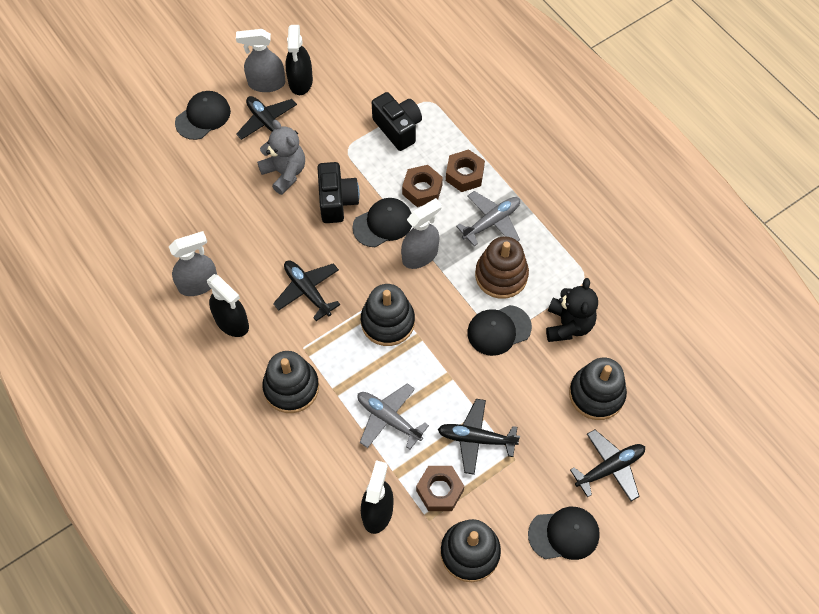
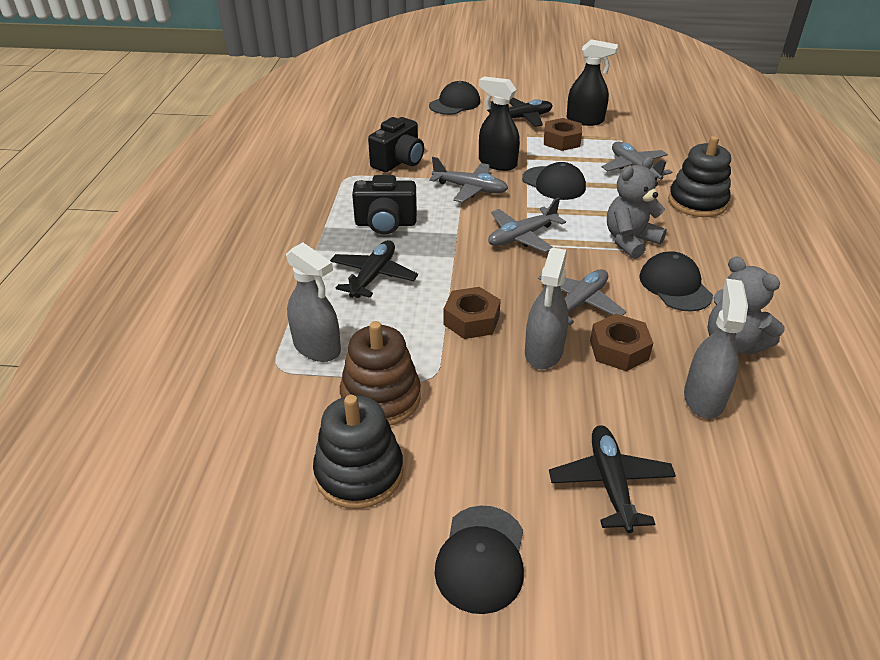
black plane: 4 -> 3
black spray bottle: 3 -> 2
black stacking toy: 4 -> 2
black teddy bear: 1 -> 0
grey plane: 2 -> 4
grey teddy bear: 1 -> 2

